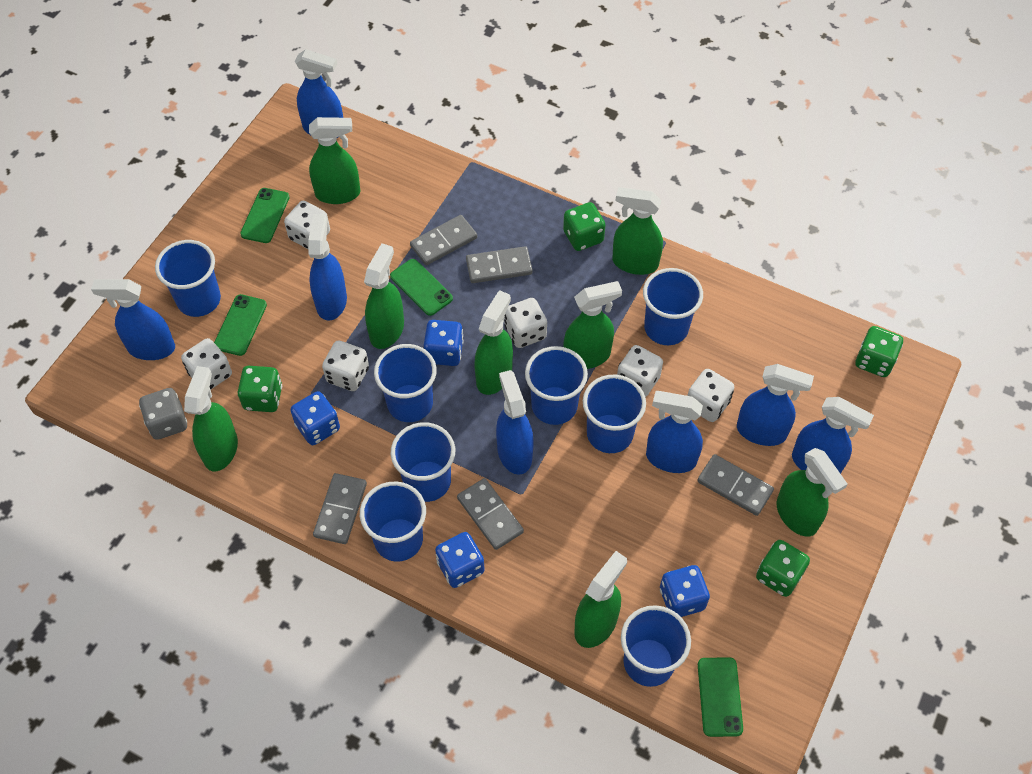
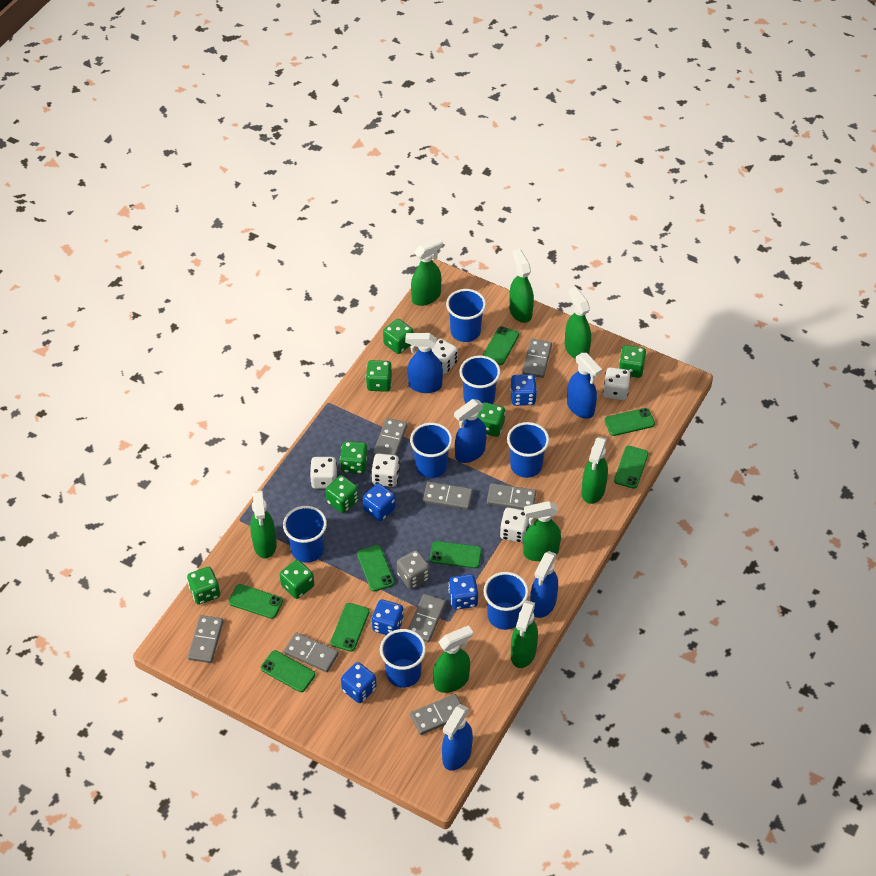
blue cup: 8 -> 7
blue dice: 4 -> 5
blue spray bottle: 7 -> 5
green dice: 4 -> 8
green phone: 4 -> 8
grey domino: 5 -> 8
white dice: 6 -> 5

